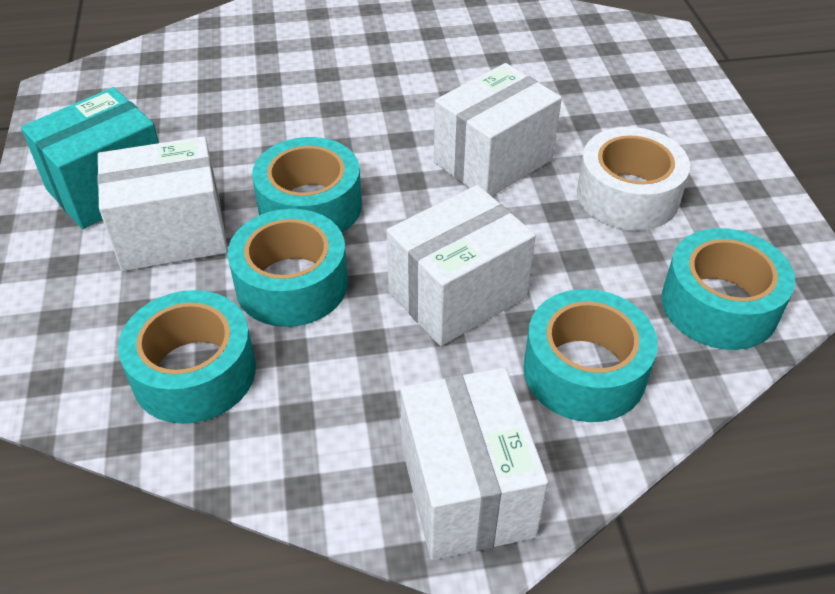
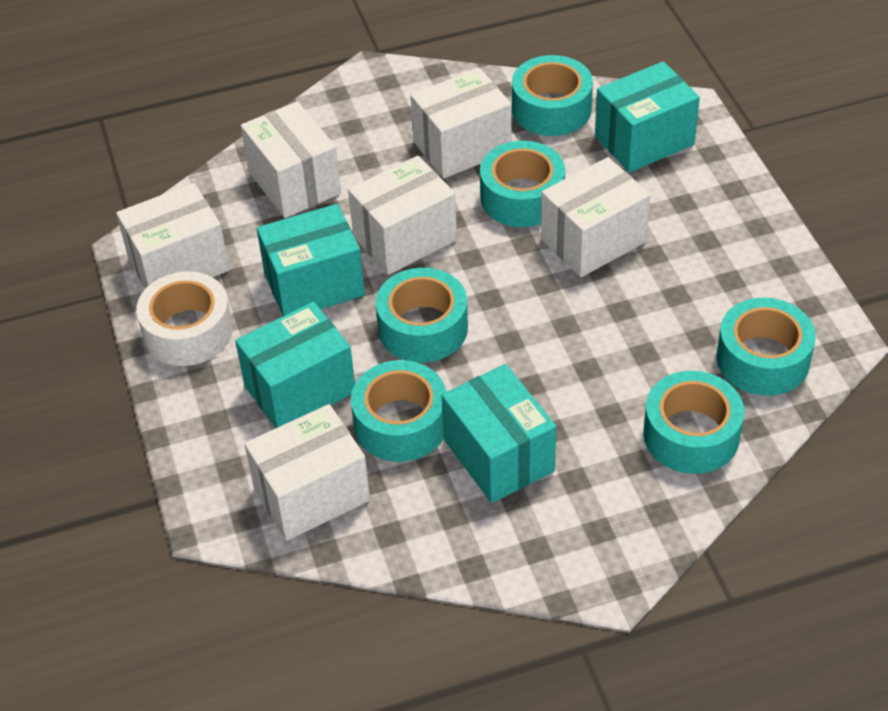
turquoise box: 1 -> 4
turquoise tape: 5 -> 6
white box: 4 -> 6

